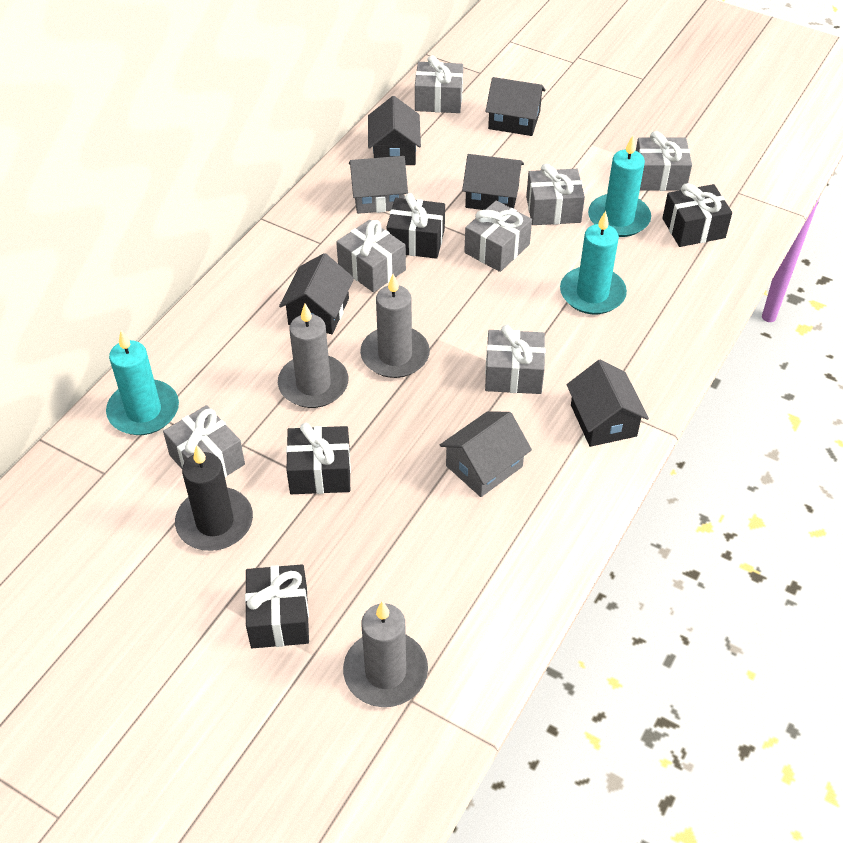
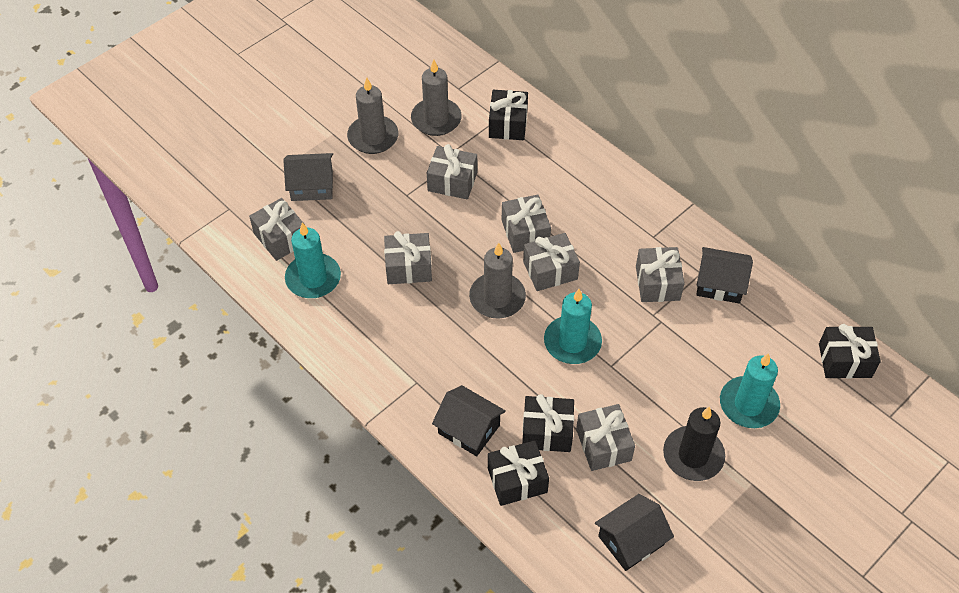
black house: 5 -> 3
grey house: 2 -> 1

